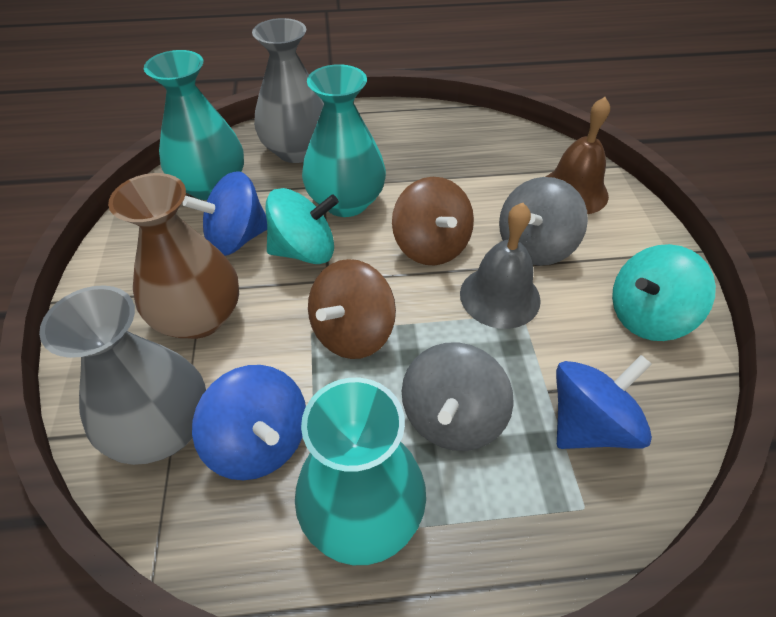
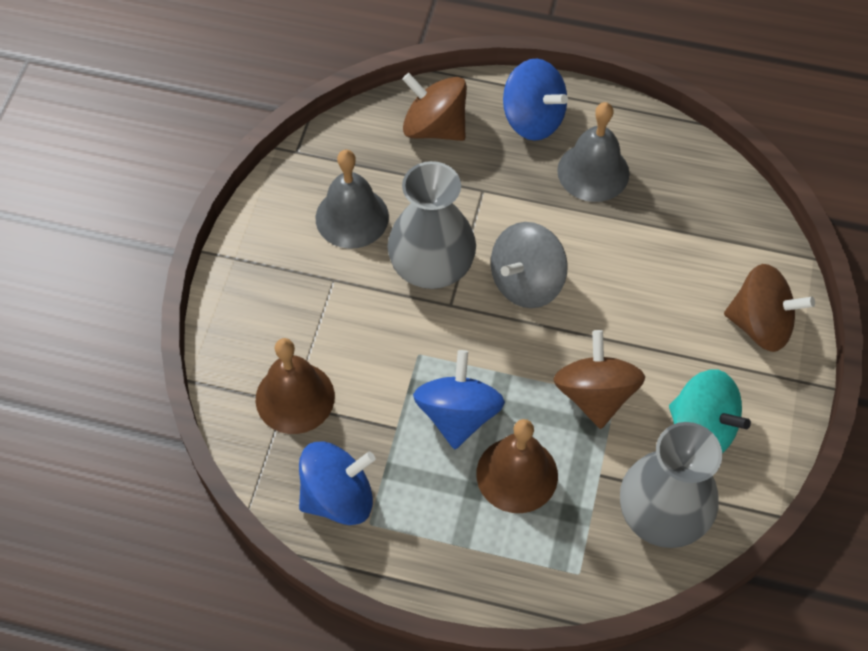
brown bell: 1 -> 2
brown spinning top: 2 -> 3
brown vase: 1 -> 0
grey bell: 1 -> 2
grey spinning top: 2 -> 1
turquoise spinning top: 2 -> 1
turquoise vase: 3 -> 0

